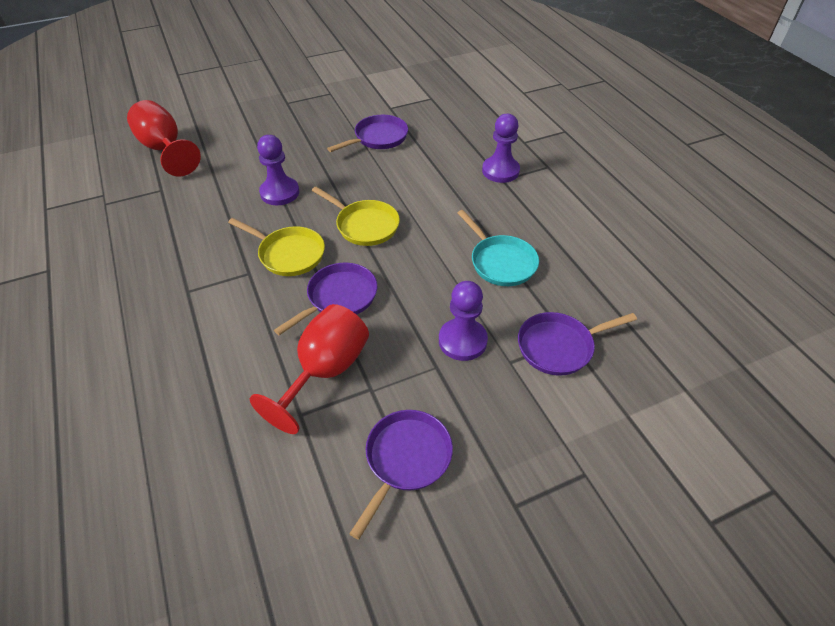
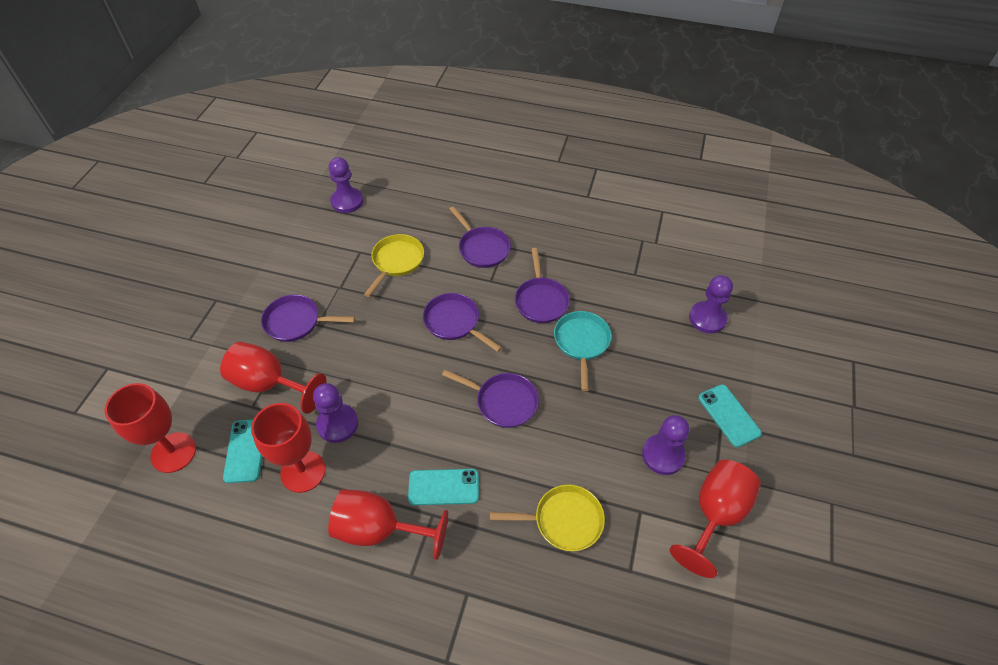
purple pan: 4 -> 5
purple pawn: 3 -> 4
red goblet: 2 -> 5
turquoise phone: 0 -> 3

